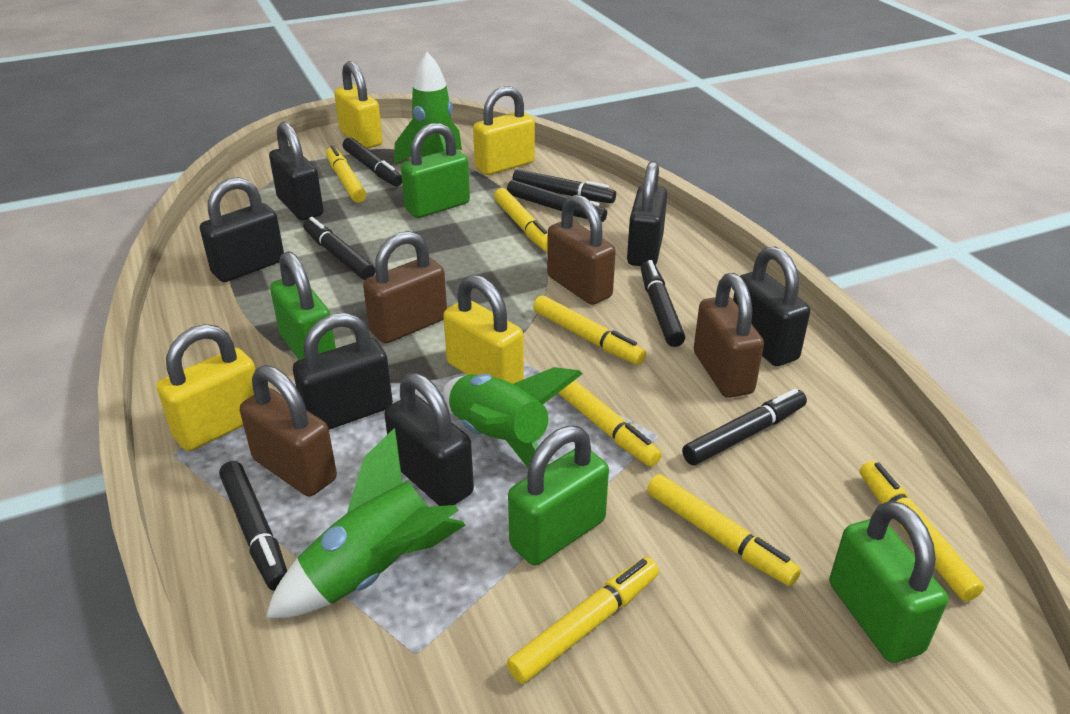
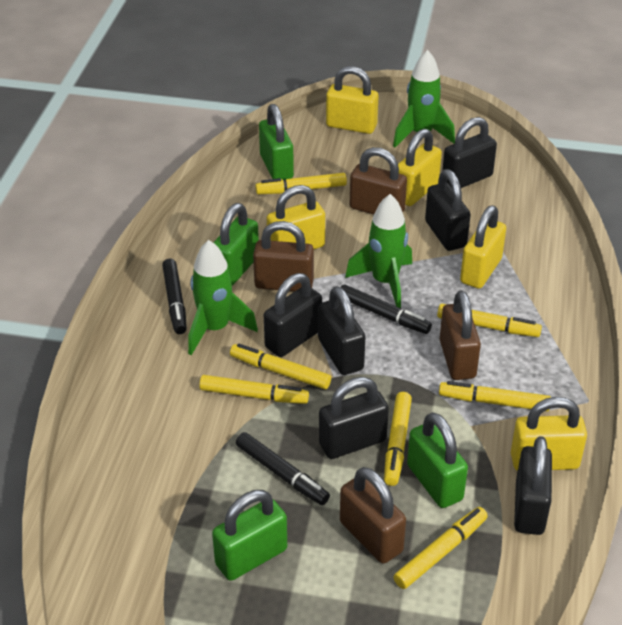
black marker: 7 -> 3
yellow padlock: 4 -> 5

